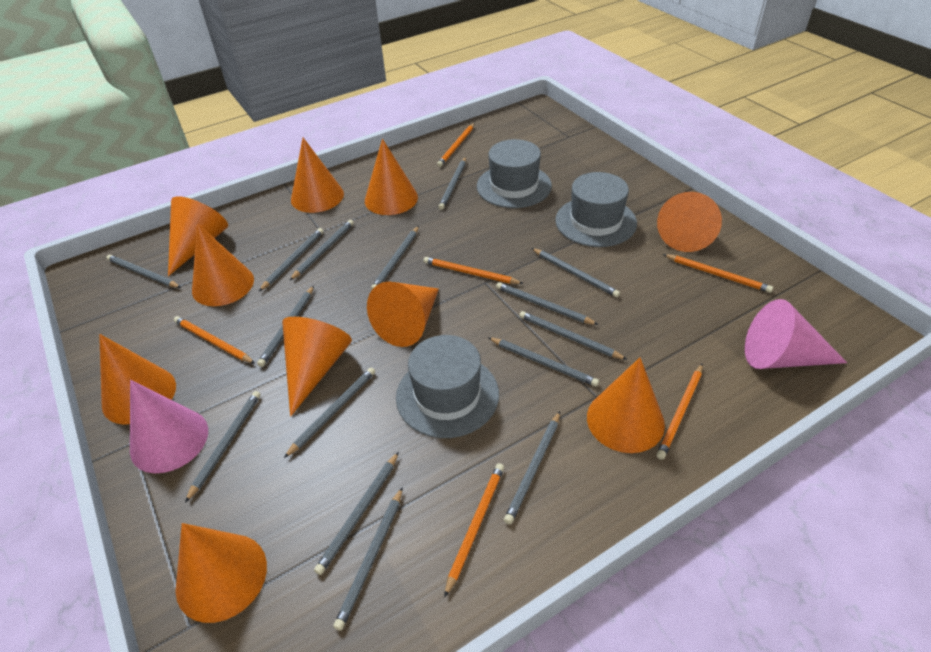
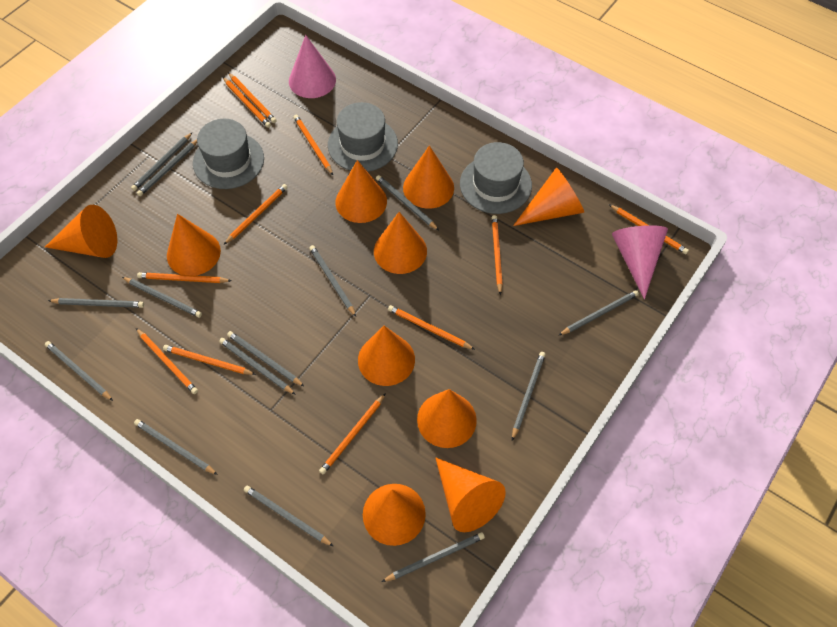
grey pencil: 15 -> 14
orange pencil: 6 -> 11

